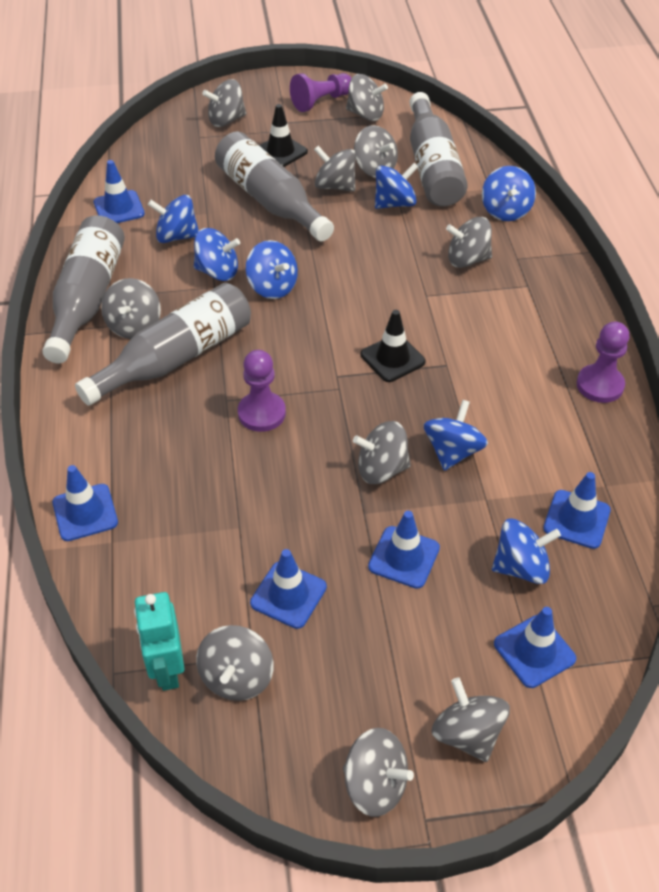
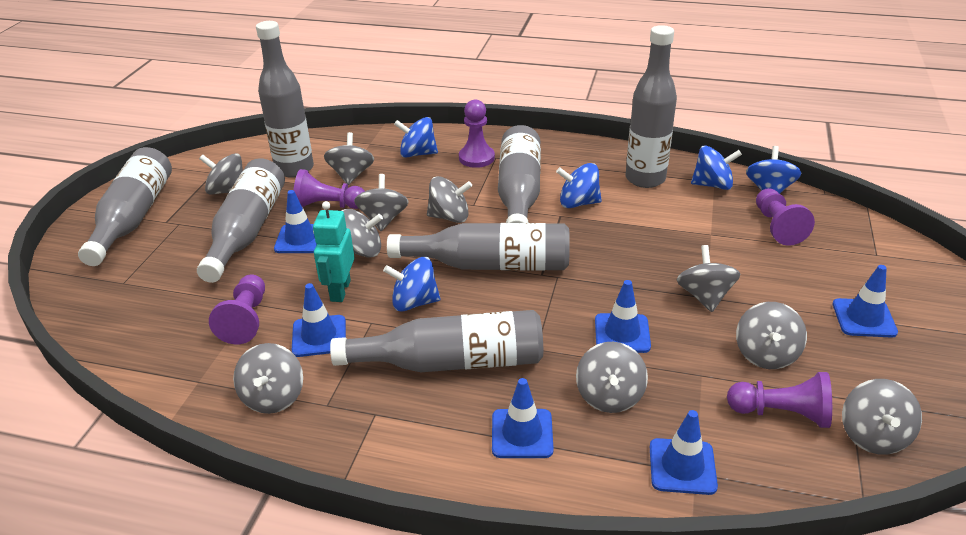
black traffic cone: 2 -> 0
blue spinning top: 7 -> 5
grey bottle: 4 -> 7
purple pawn: 3 -> 5

